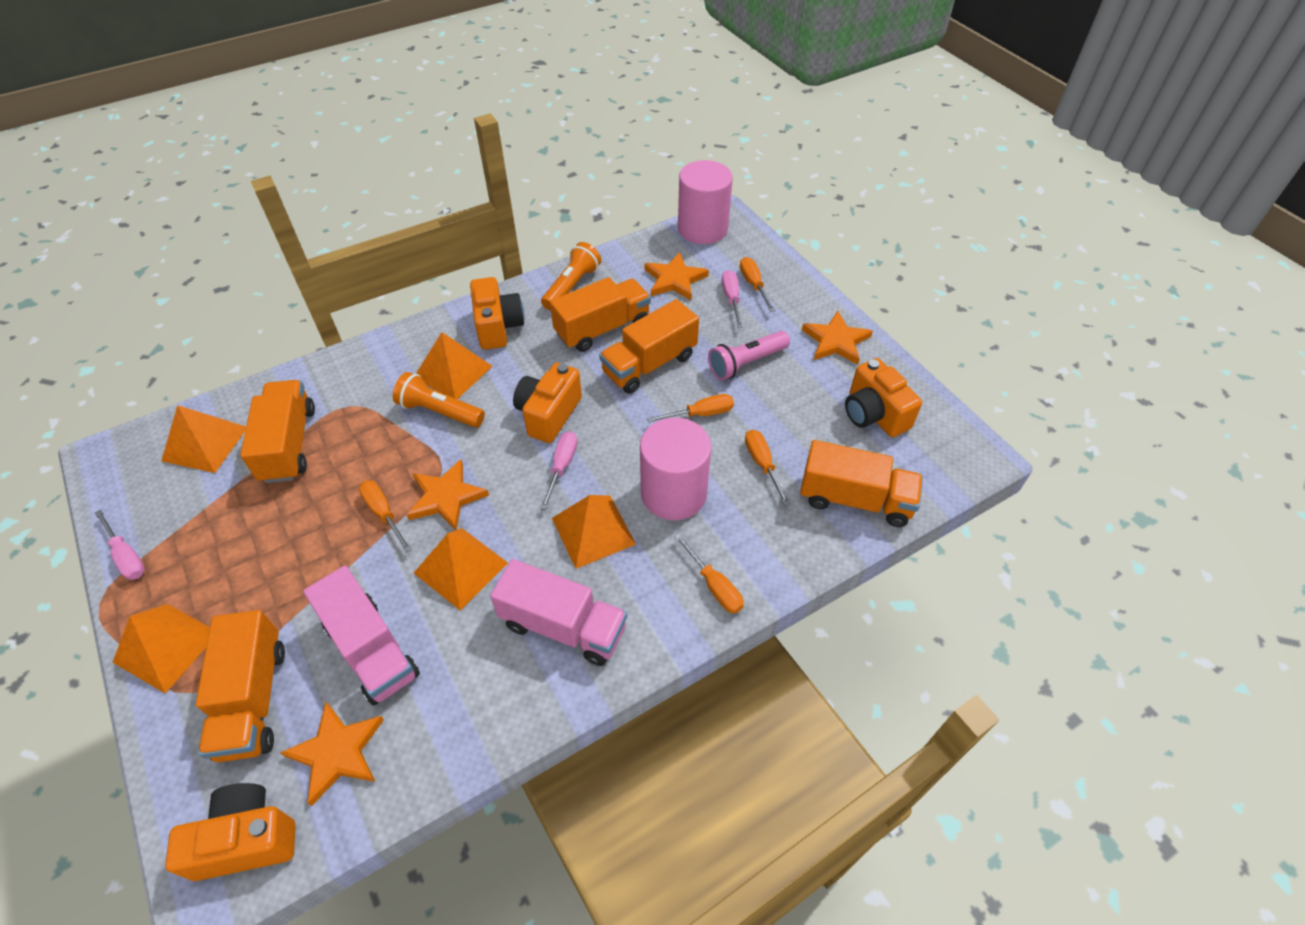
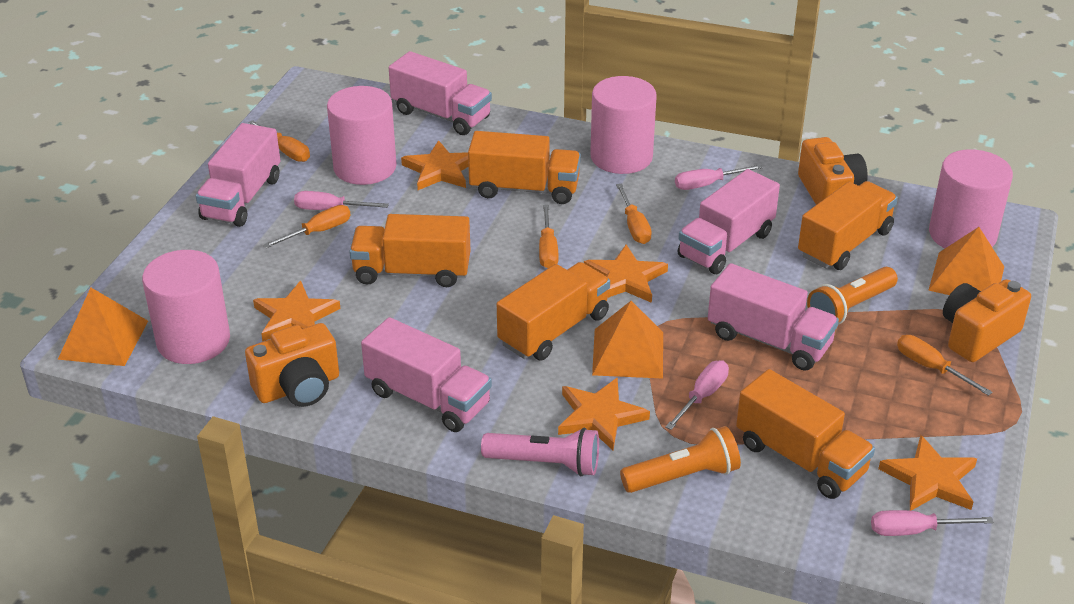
orange camera: 4 -> 3
orange pyramid: 5 -> 3
orange star: 4 -> 5
pink cylinder: 2 -> 4
pink screwdriver: 3 -> 4
pink truck: 2 -> 5

